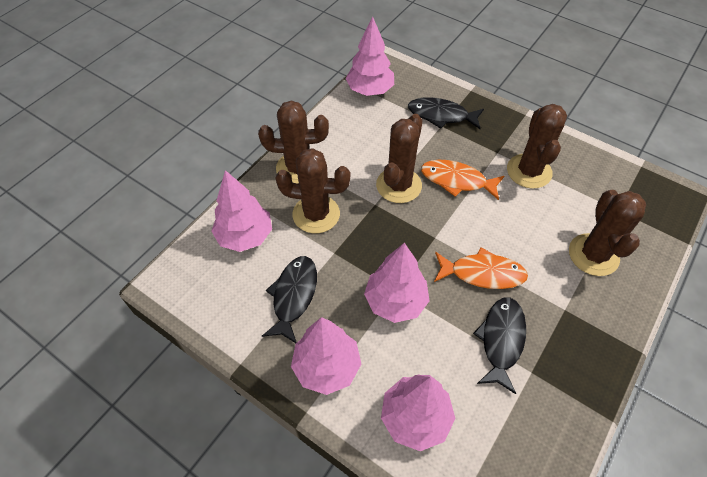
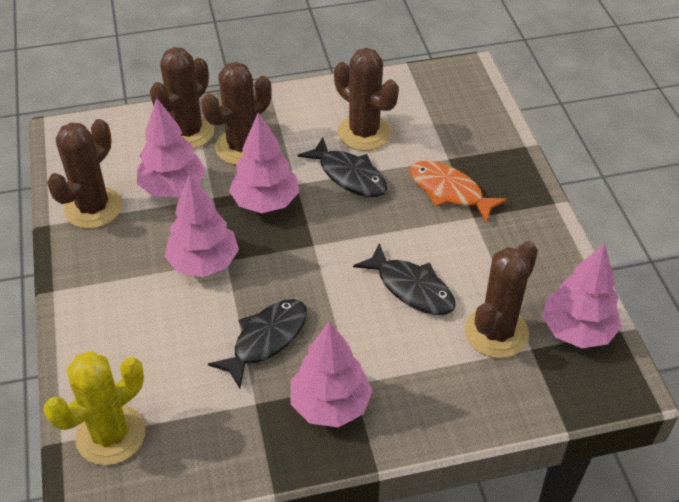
orange fish: 2 -> 1
yellow cactus: 0 -> 1

